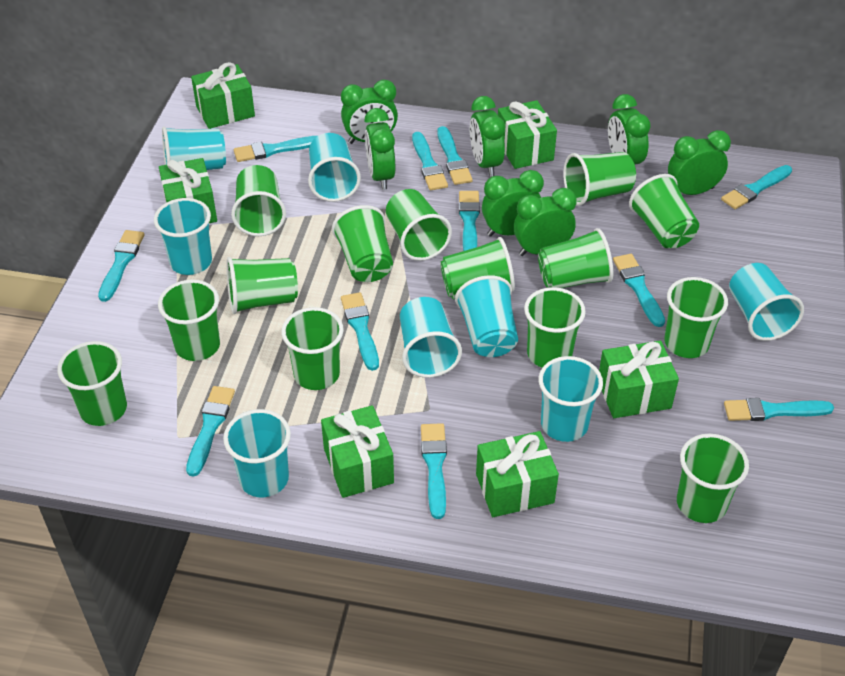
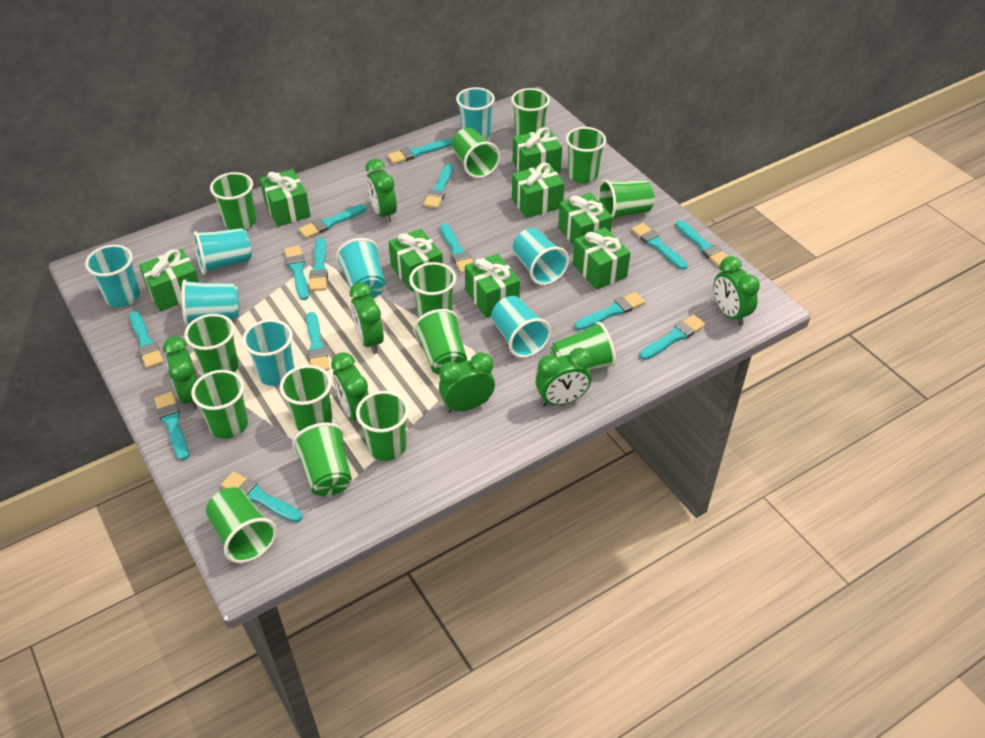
green gift: 6 -> 8
turquoise brush: 11 -> 14

